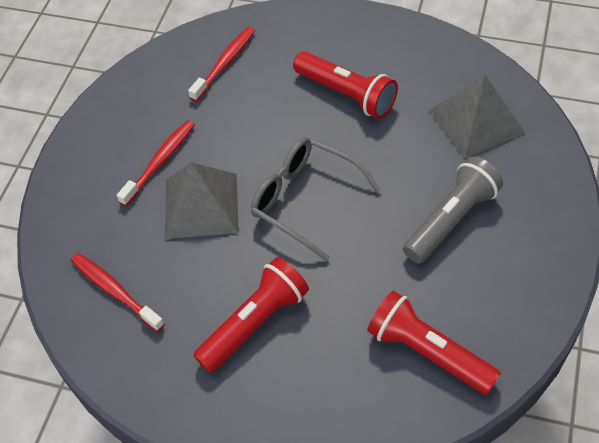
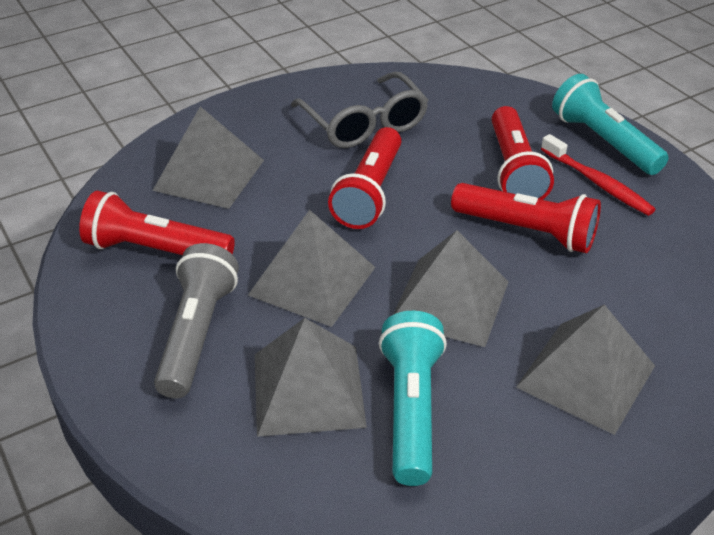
grey pyramid: 2 -> 5
red flashlight: 3 -> 4
red toothbrush: 3 -> 1
turquoise flashlight: 0 -> 2

